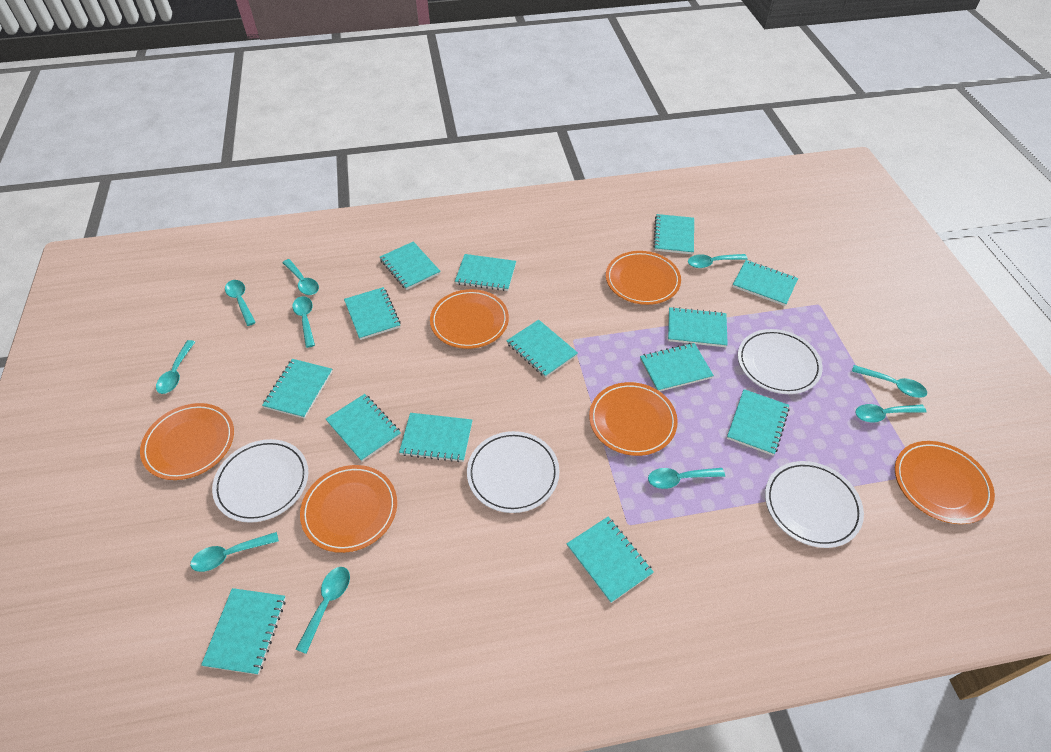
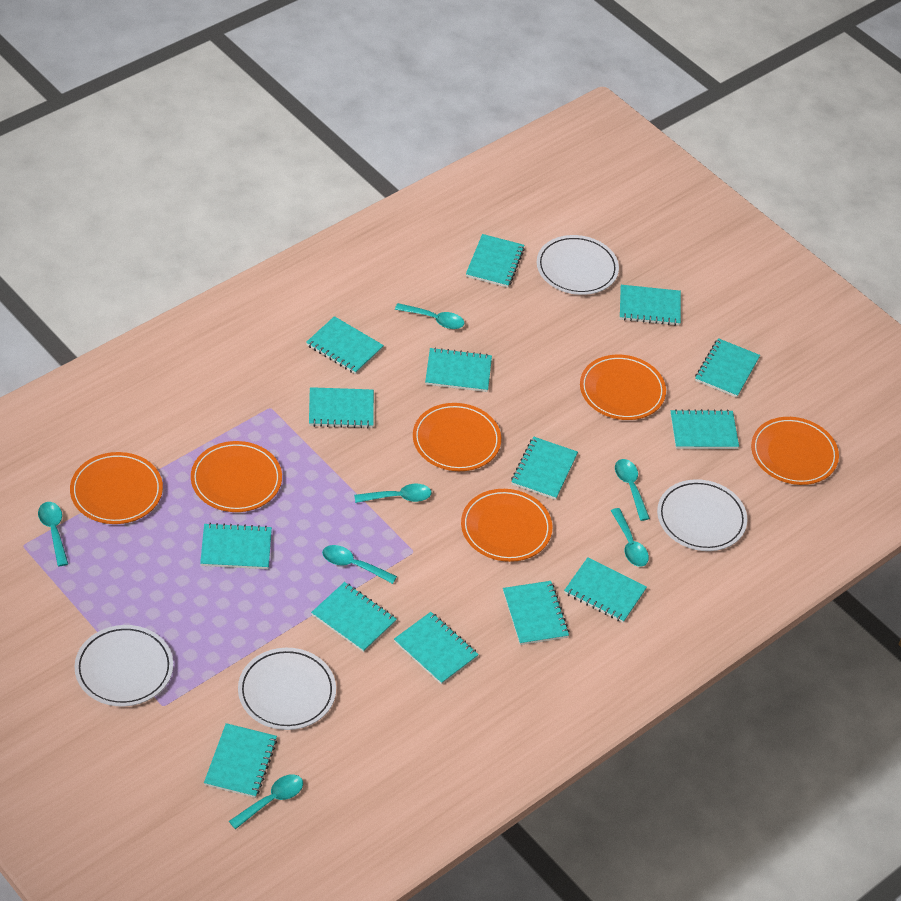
turquoise spoon: 10 -> 7

